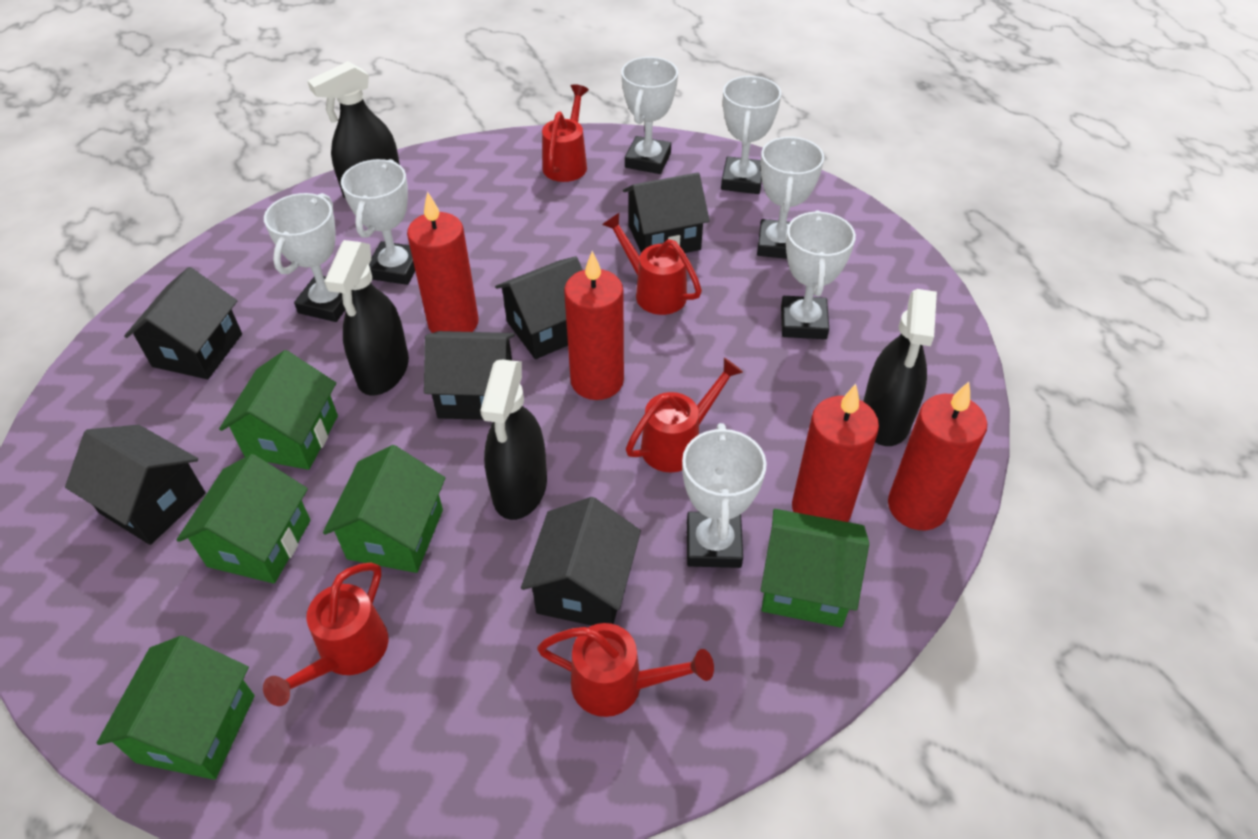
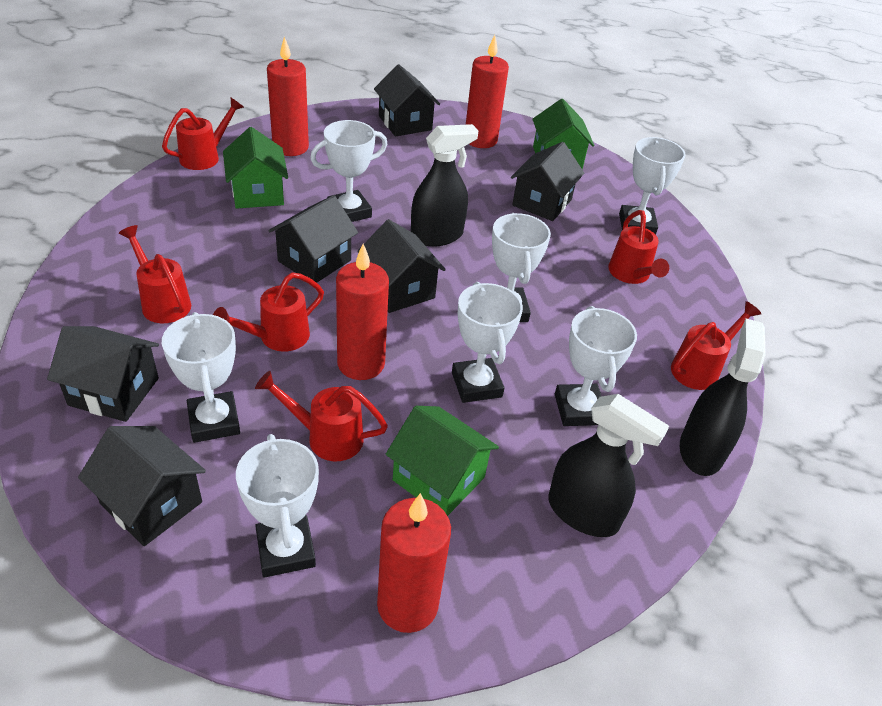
black spray bottle: 4 -> 3
green house: 5 -> 3
red watering can: 5 -> 6

